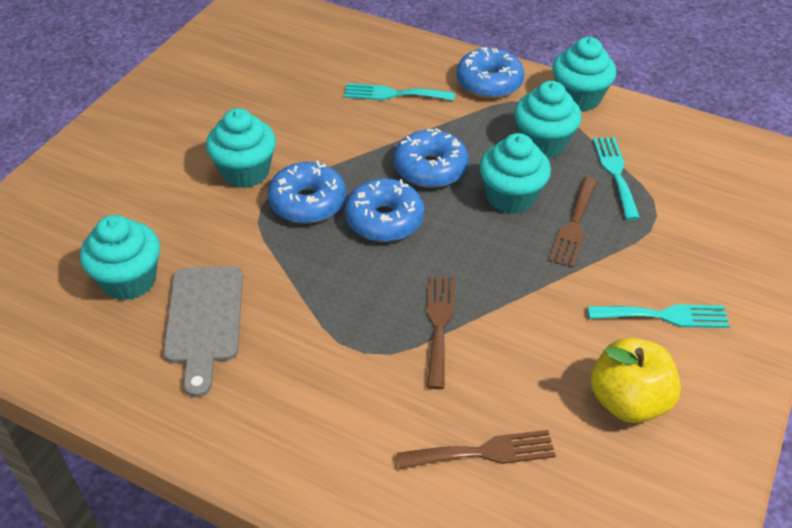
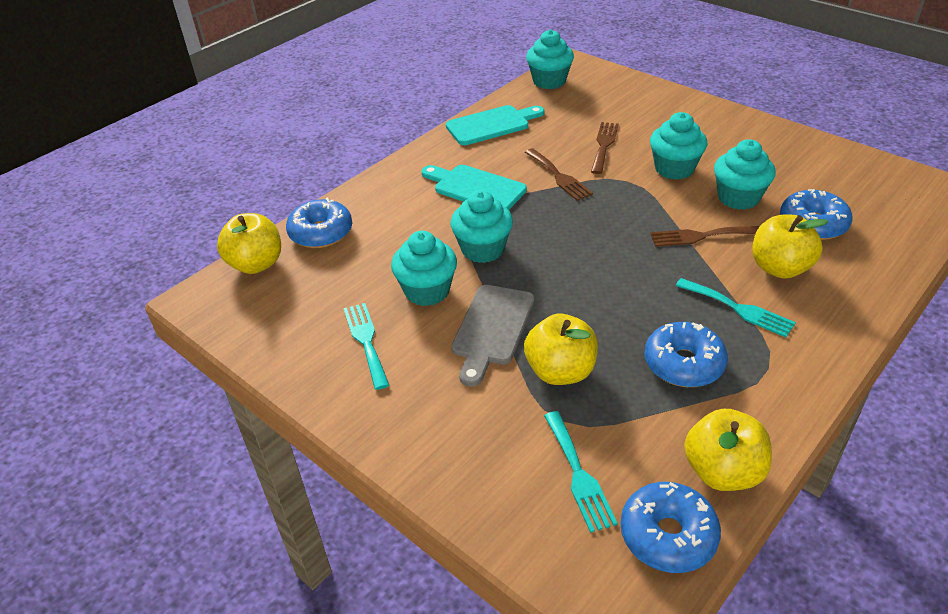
turquoise cutting board: 0 -> 2
yellow apple: 1 -> 4

